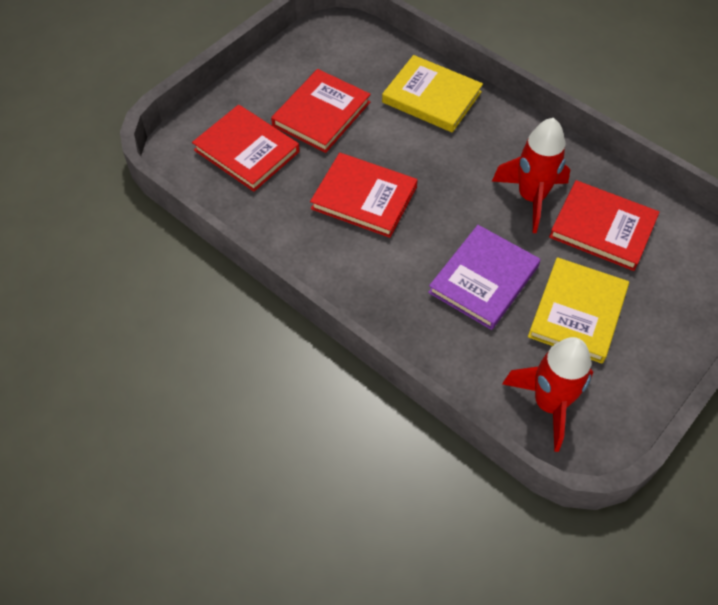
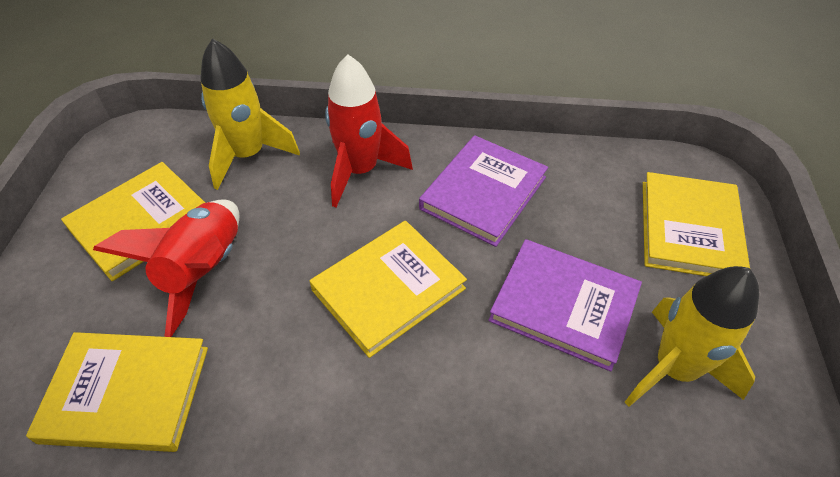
purple book: 1 -> 2
red book: 4 -> 0
yellow book: 2 -> 4
yellow rocket: 0 -> 2

